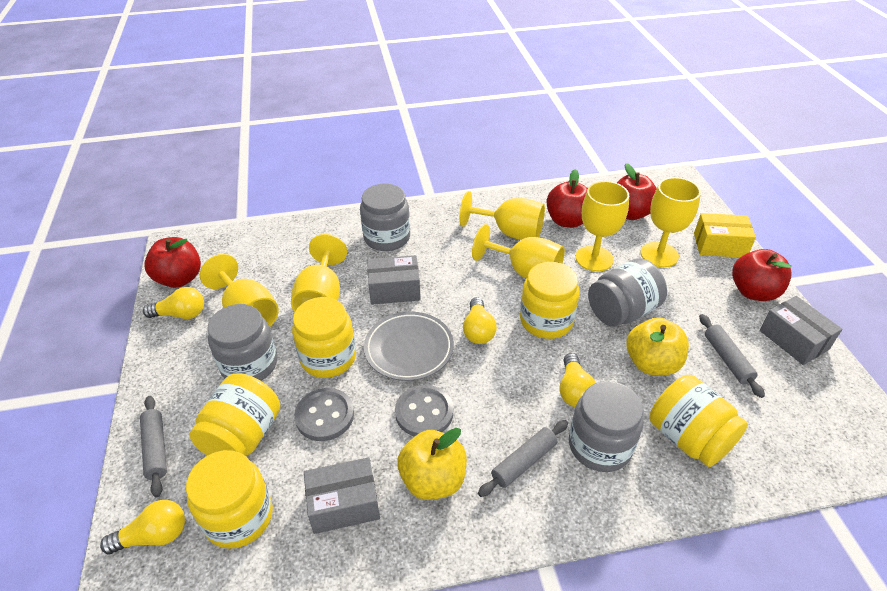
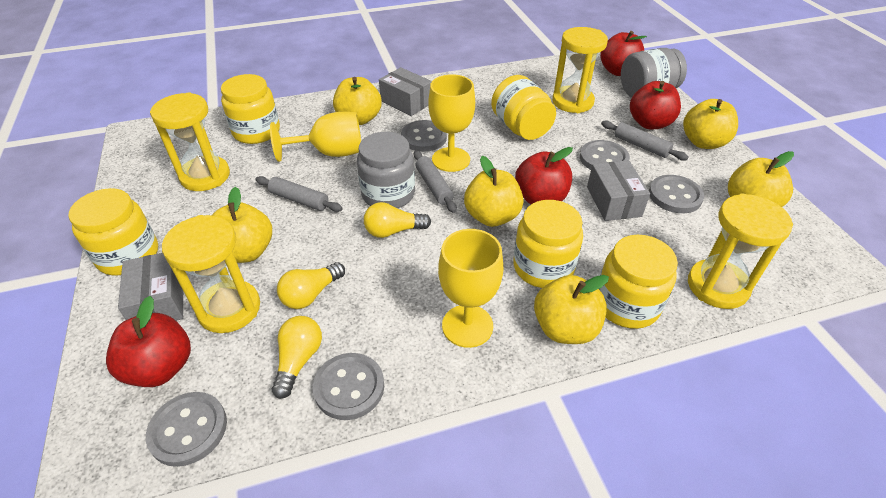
grey button: 2 -> 5
grey jar: 4 -> 2
grey plate: 1 -> 0
yellow apple: 2 -> 6
yellow box: 1 -> 0
yellow goblet: 6 -> 3
yellow hourglass: 0 -> 4
yellow light bulb: 4 -> 3

